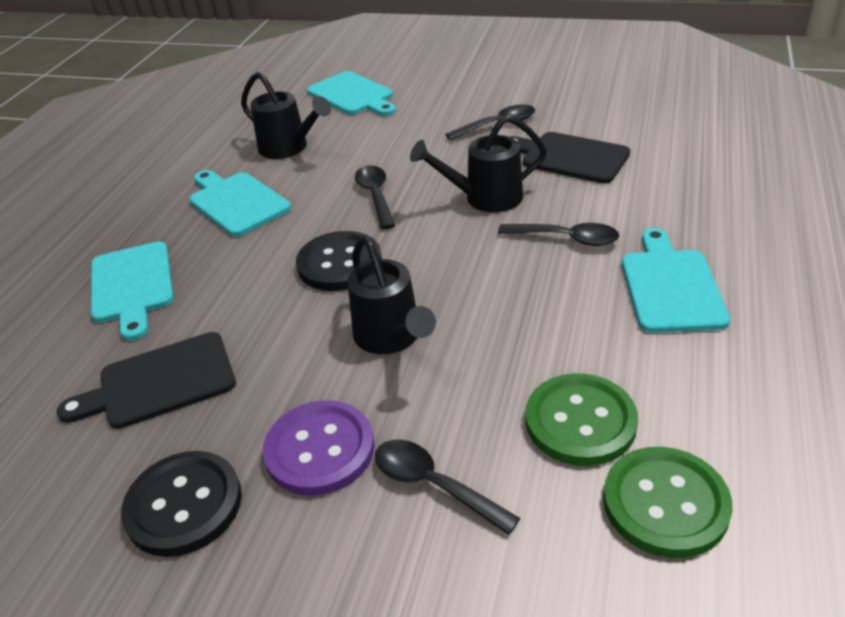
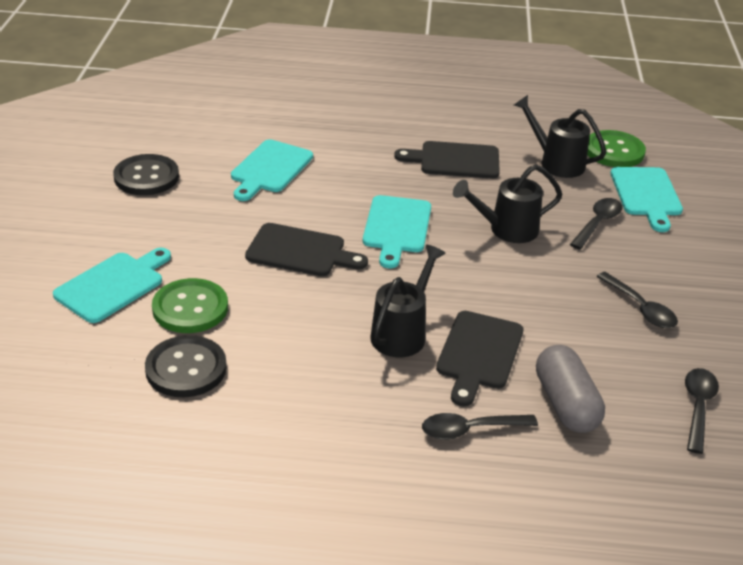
black cutting board: 2 -> 3
grey capsule: 0 -> 1
purple button: 1 -> 0

